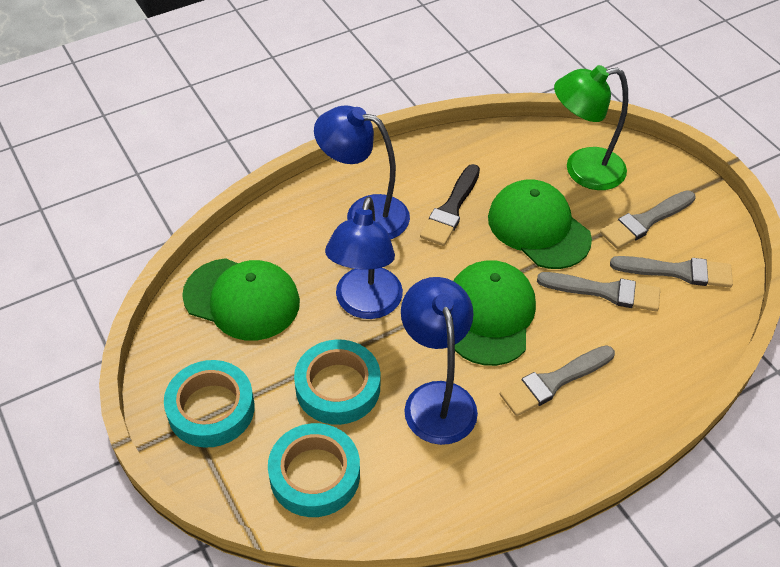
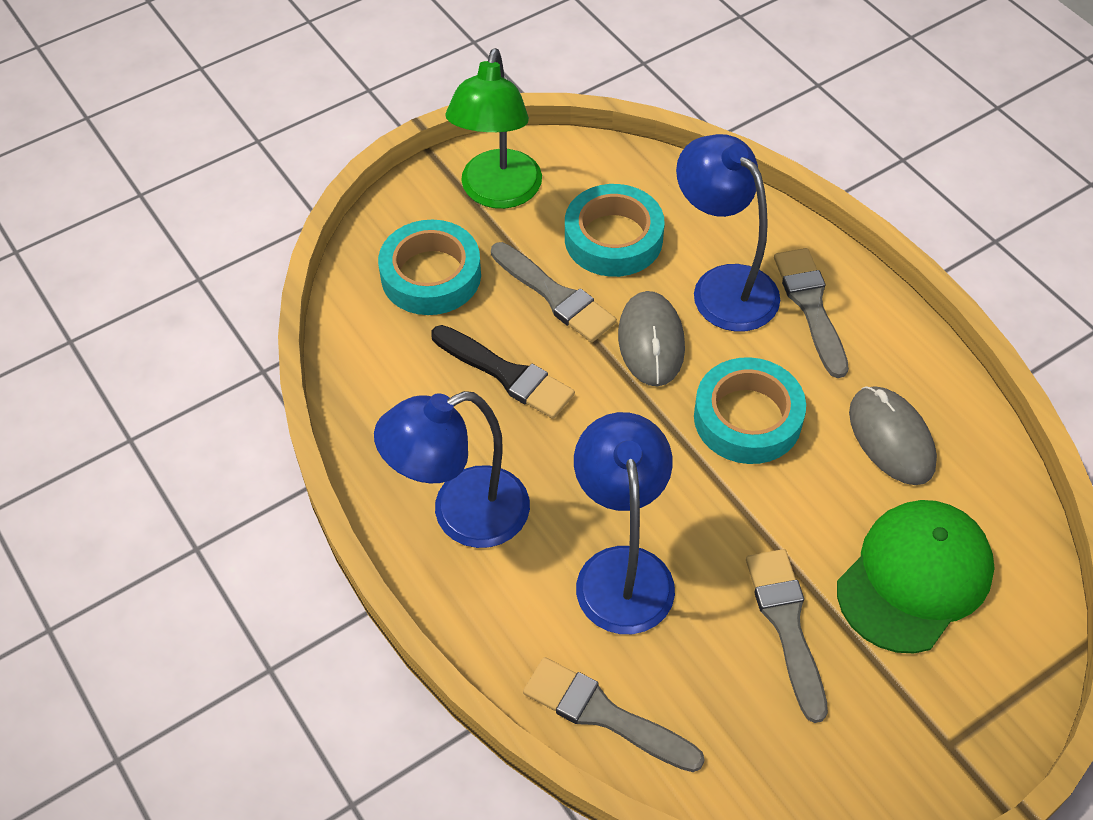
green cap: 3 -> 1
grey mouse: 0 -> 2

